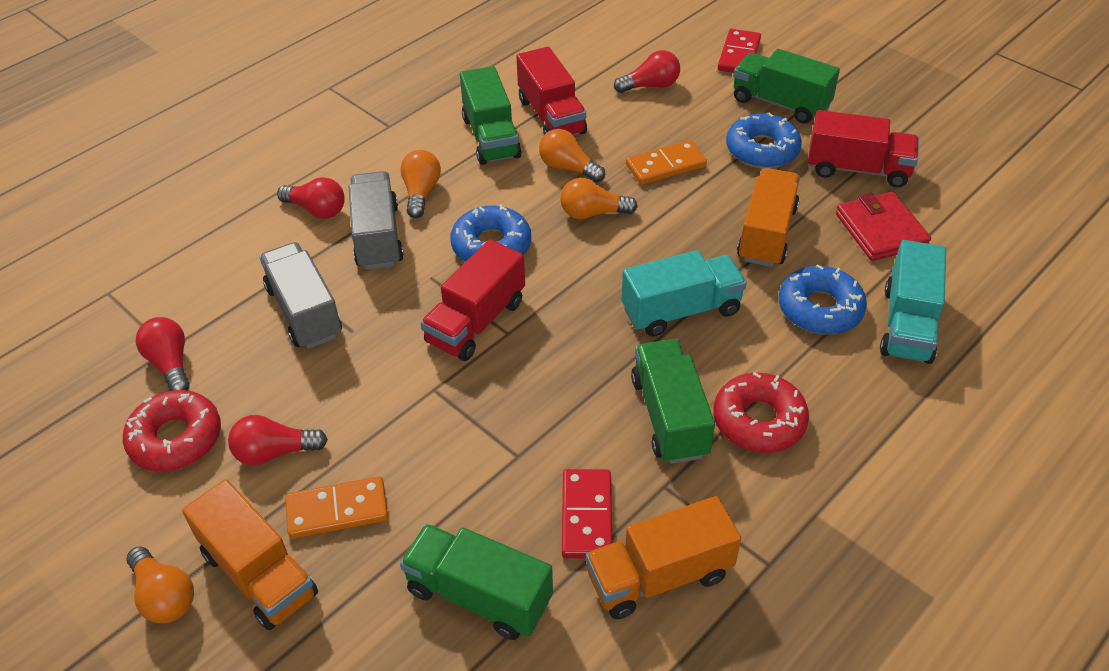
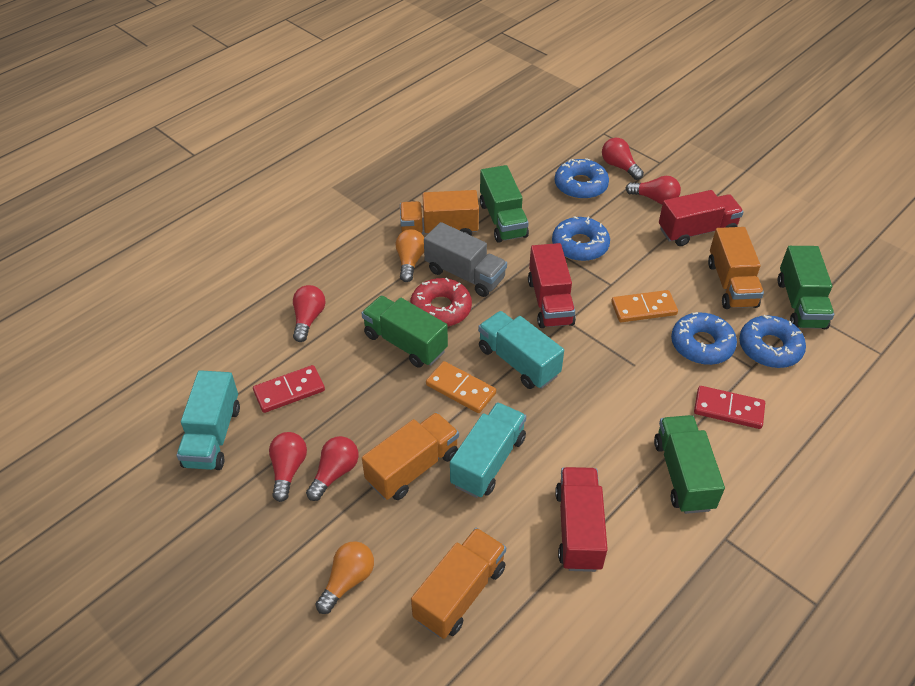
blue donut: 3 -> 4
grey truck: 2 -> 1
orange light bulb: 4 -> 2
orange truck: 3 -> 4
red donut: 2 -> 1
red light bulb: 4 -> 5
red wallet: 1 -> 0
turquoise truck: 2 -> 3

